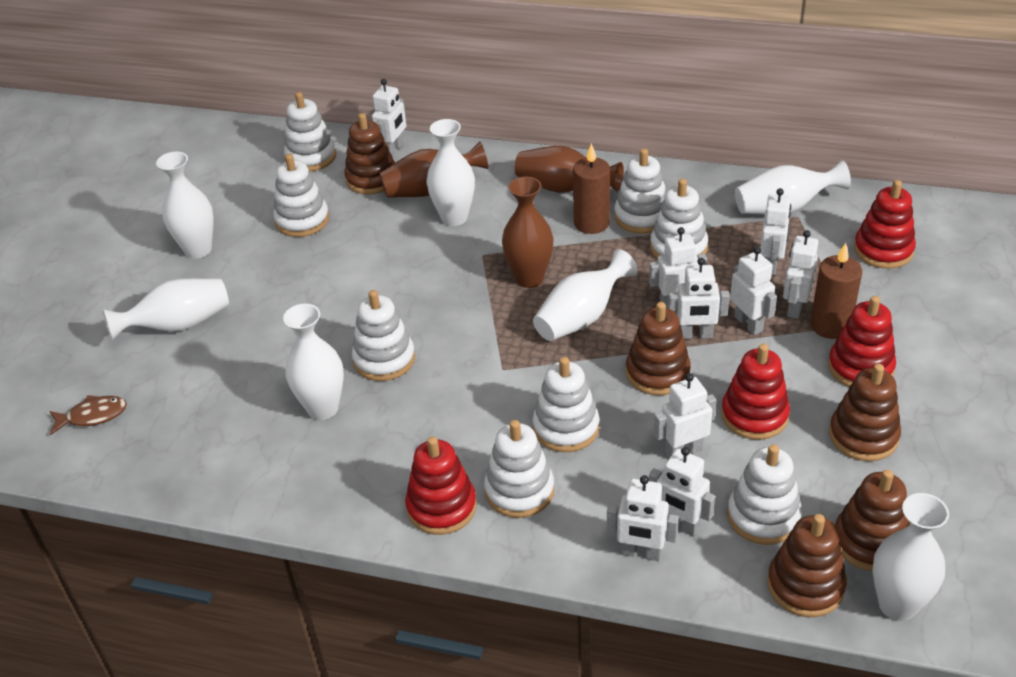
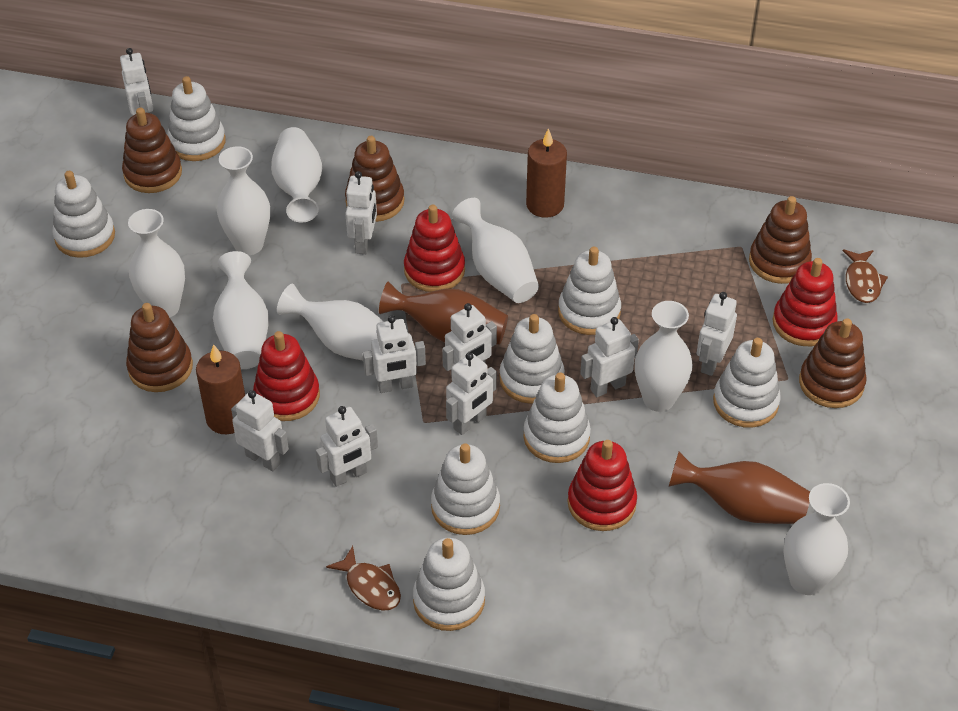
brown fish: 1 -> 2
brown vase: 3 -> 2
white vase: 7 -> 8

